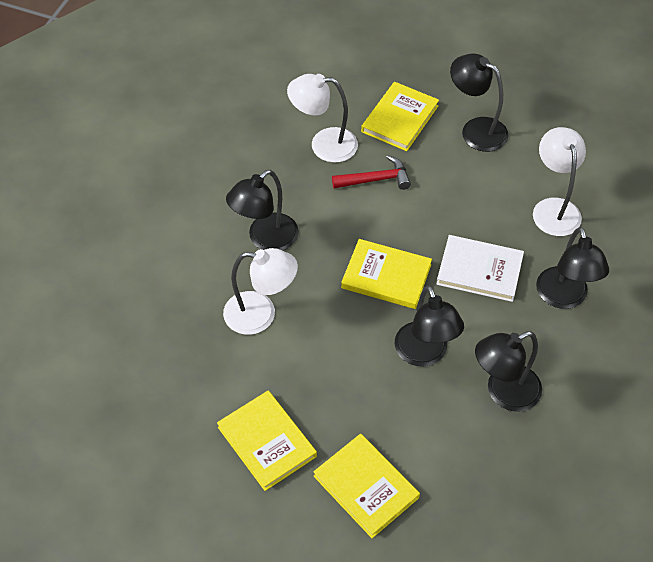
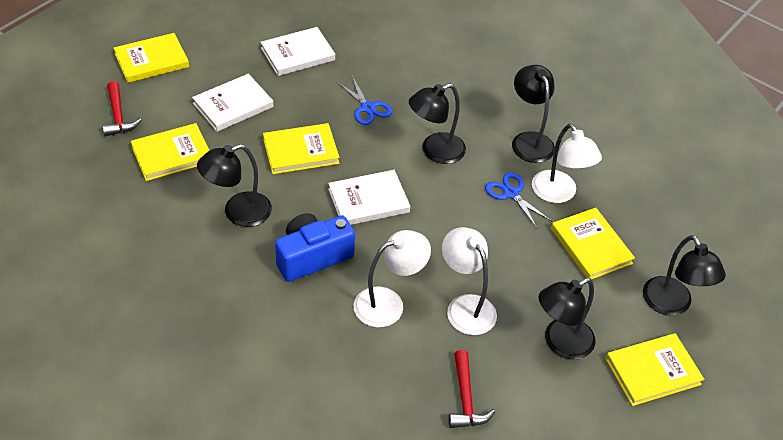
blue camera: 0 -> 1
blue scissors: 0 -> 2
red hammer: 1 -> 2
white book: 1 -> 3
yellow book: 4 -> 5

